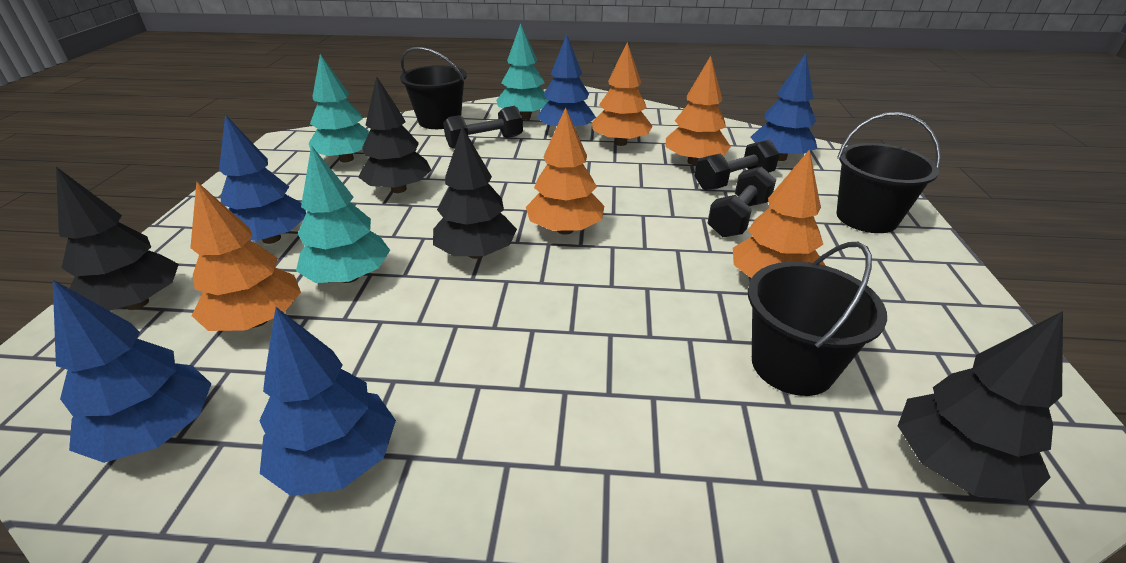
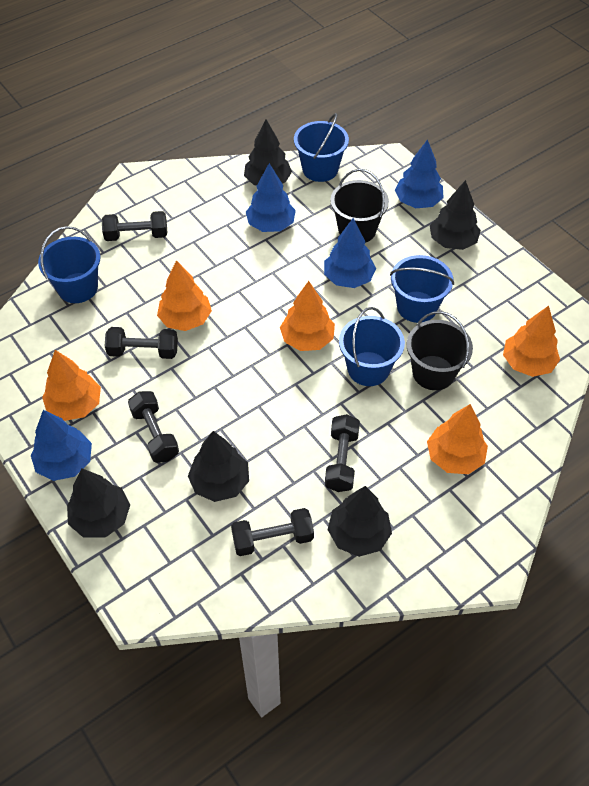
black bucket: 3 -> 2
black dumbbell: 3 -> 5
black tree: 4 -> 5
blue bucket: 0 -> 4
blue tree: 5 -> 4
turquoise tree: 3 -> 0

